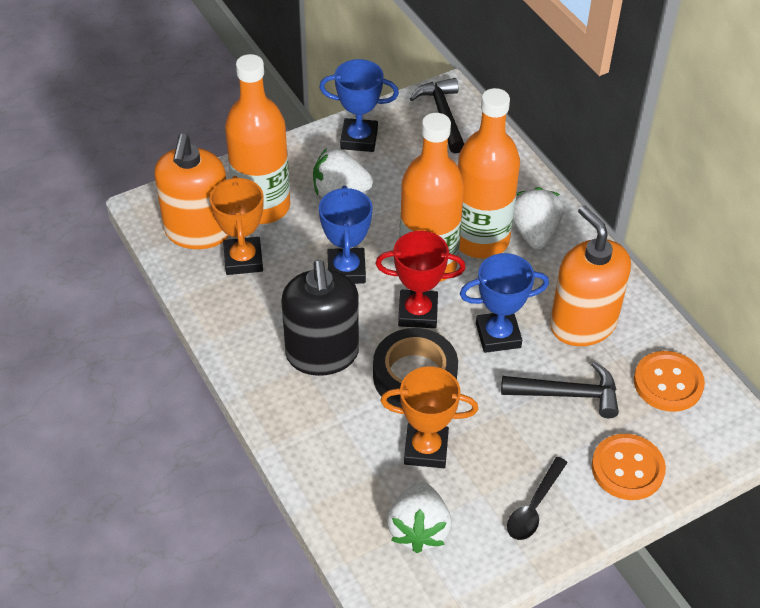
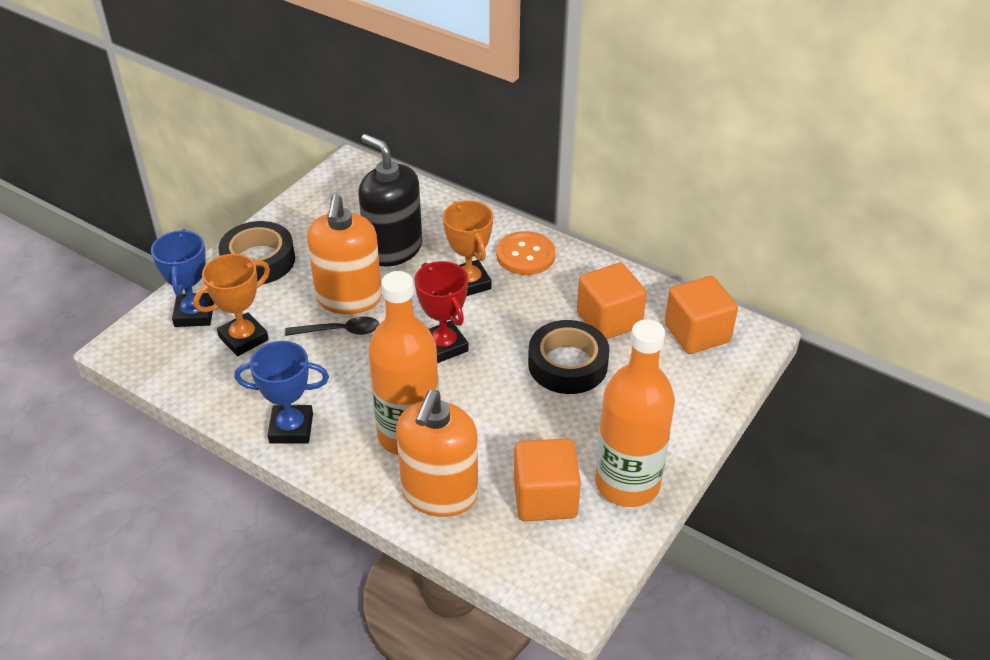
black hammer: 2 -> 0
black tape: 1 -> 2
blue trophy: 3 -> 2
orange bottle: 3 -> 2
orange button: 2 -> 1
orange cube: 0 -> 3
white strawberry: 3 -> 0

